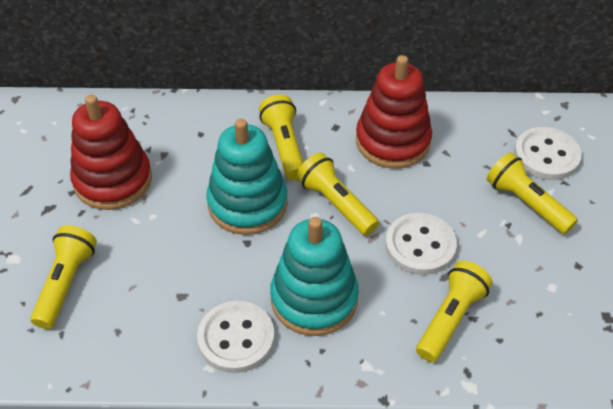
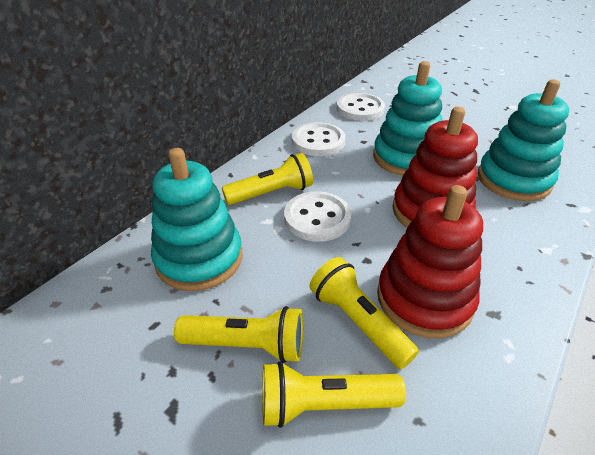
turquoise stacking toy: 2 -> 3
yellow flashlight: 5 -> 4

